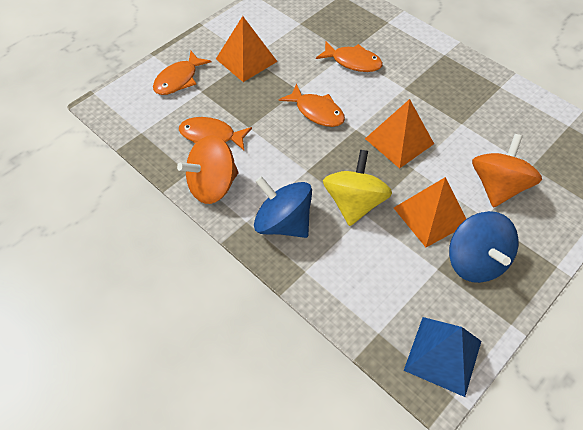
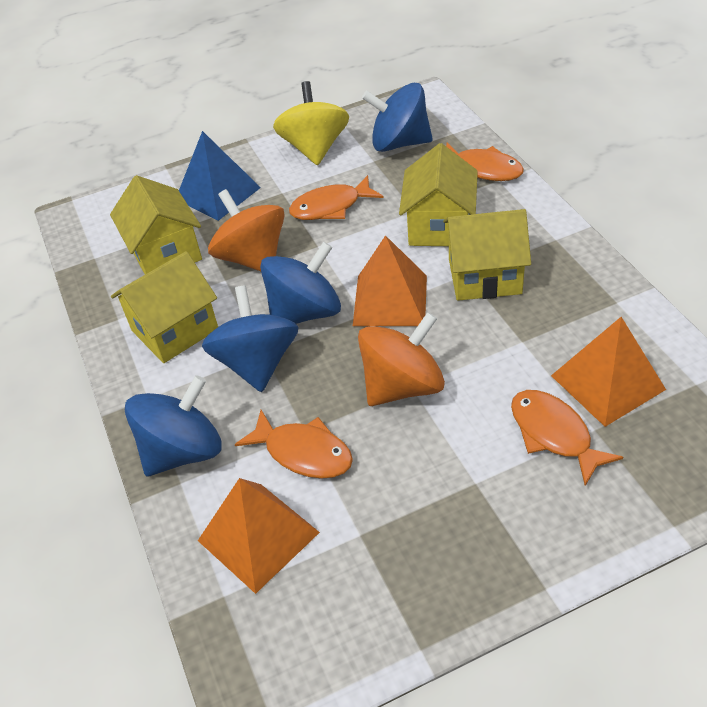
blue spinning top: 2 -> 4
yellow house: 0 -> 4

